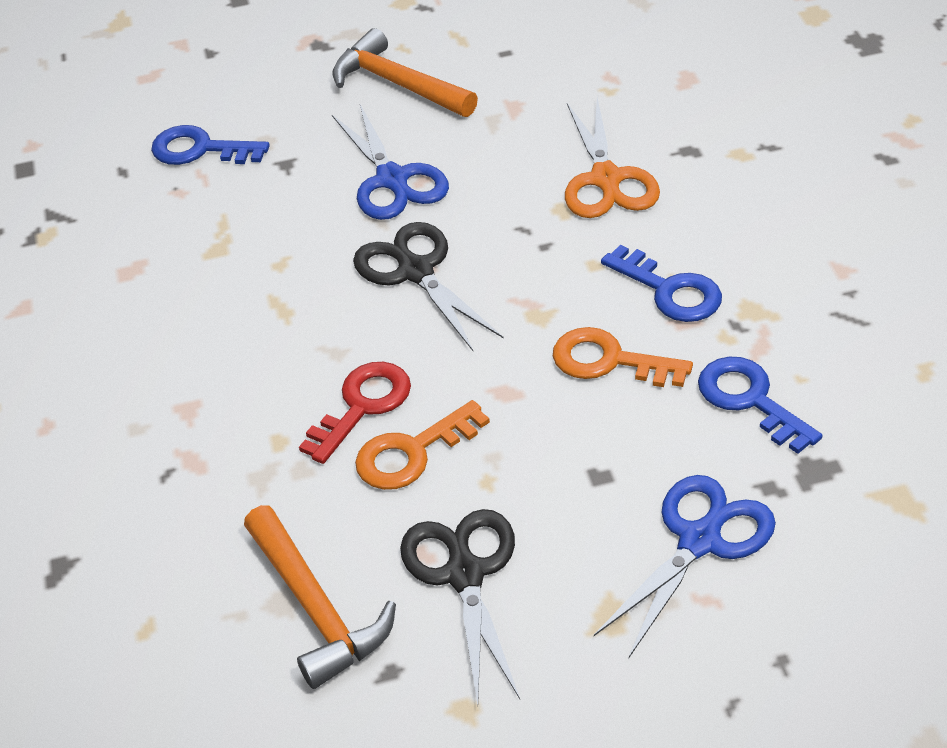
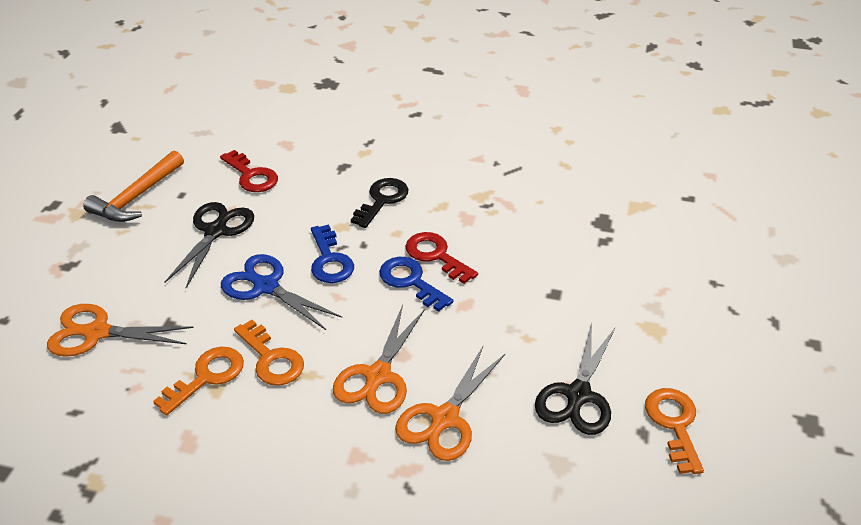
black key: 0 -> 1
blue key: 3 -> 2
blue scissors: 2 -> 1
orange hammer: 2 -> 1
orange key: 2 -> 3
orange scissors: 1 -> 3
red key: 1 -> 2

